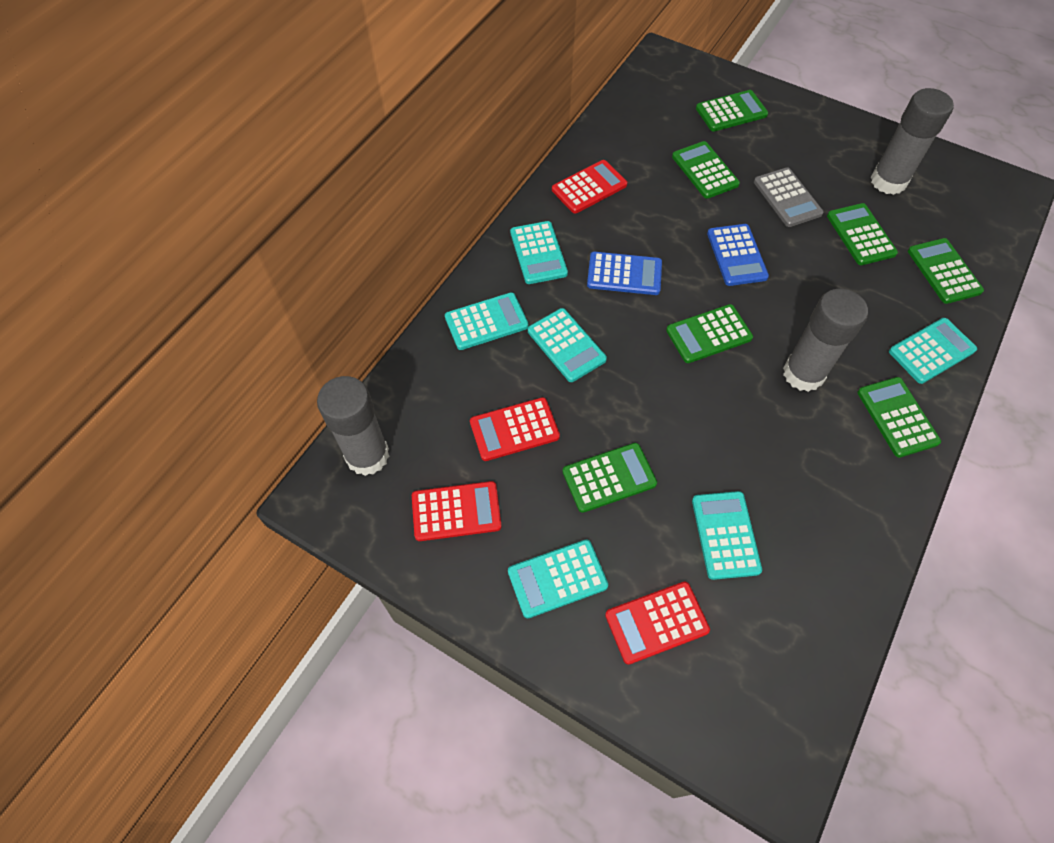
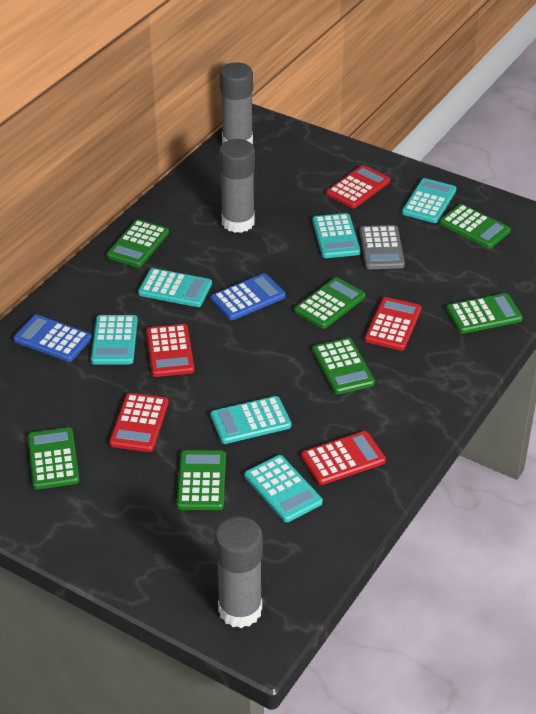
red calculator: 4 -> 5

